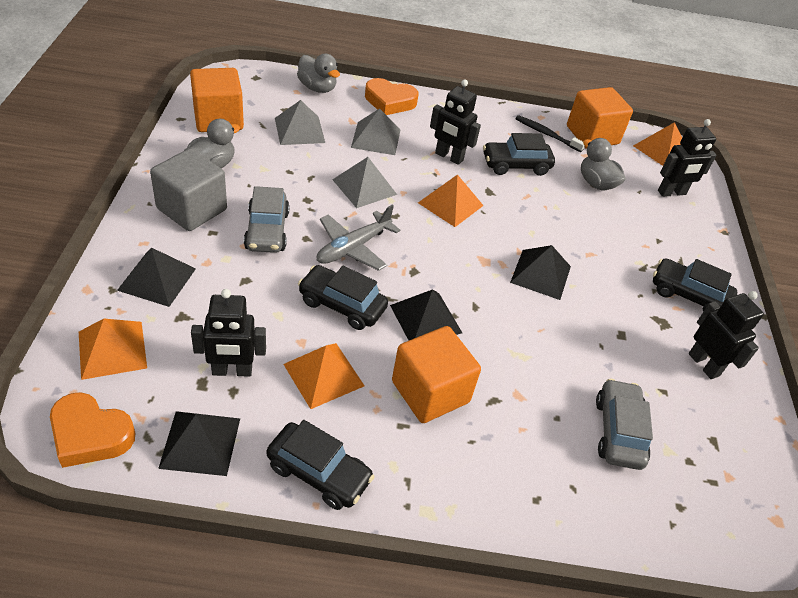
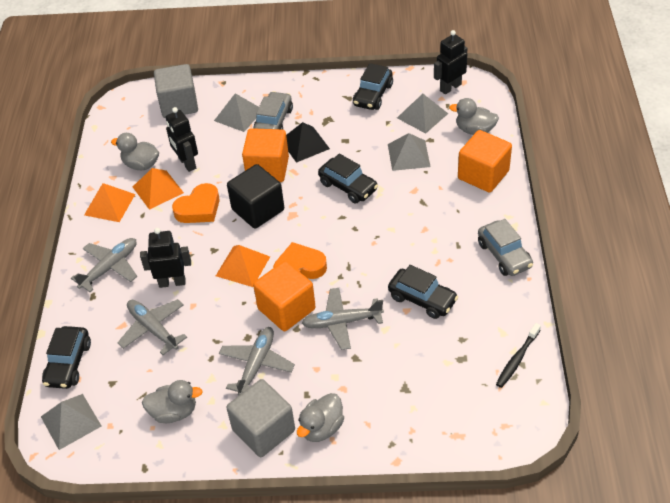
black cube: 0 -> 1
black pyramid: 4 -> 1
black robot: 4 -> 3
grey cube: 1 -> 2
grey duck: 3 -> 4
grey plane: 1 -> 4
grey pyramid: 3 -> 4
orange pyramid: 4 -> 3

